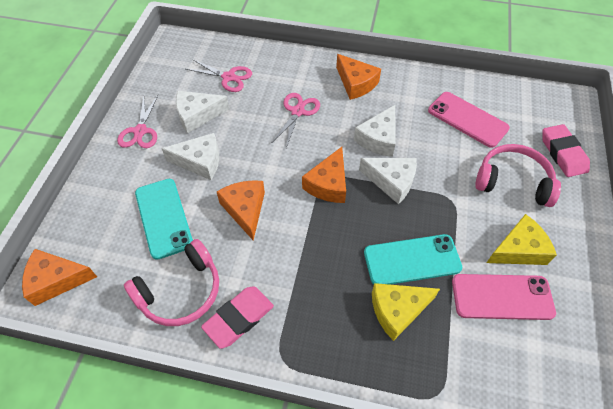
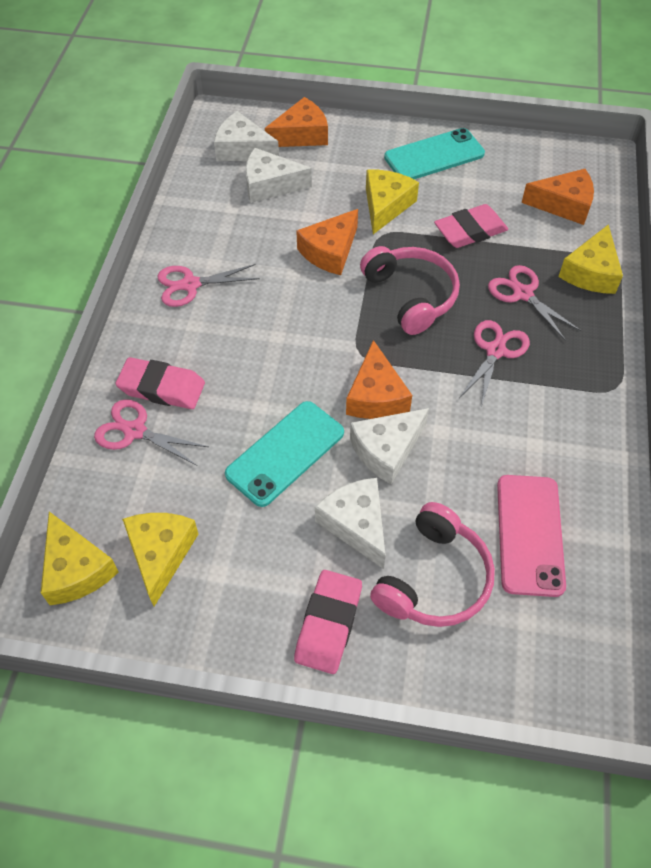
pink eraser: 2 -> 3
pink phone: 2 -> 1
pink scissors: 3 -> 4
yellow cheese: 2 -> 4

